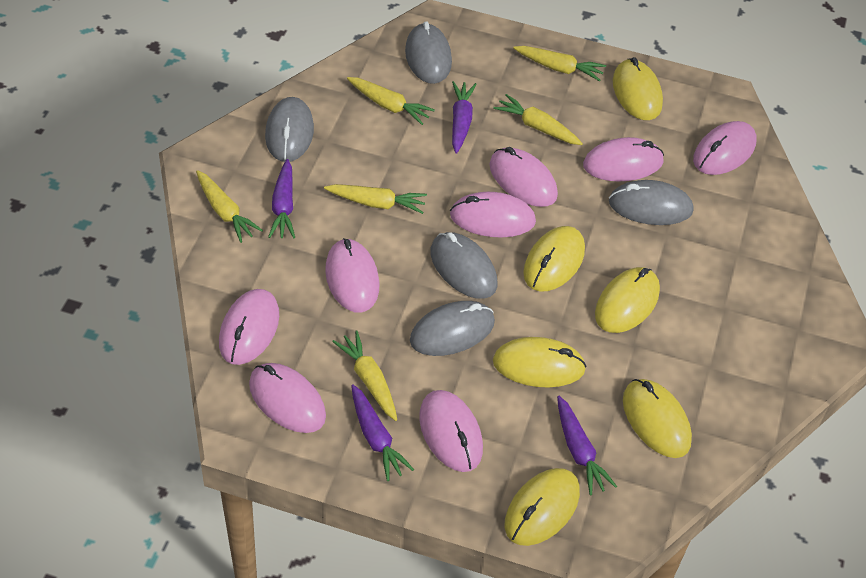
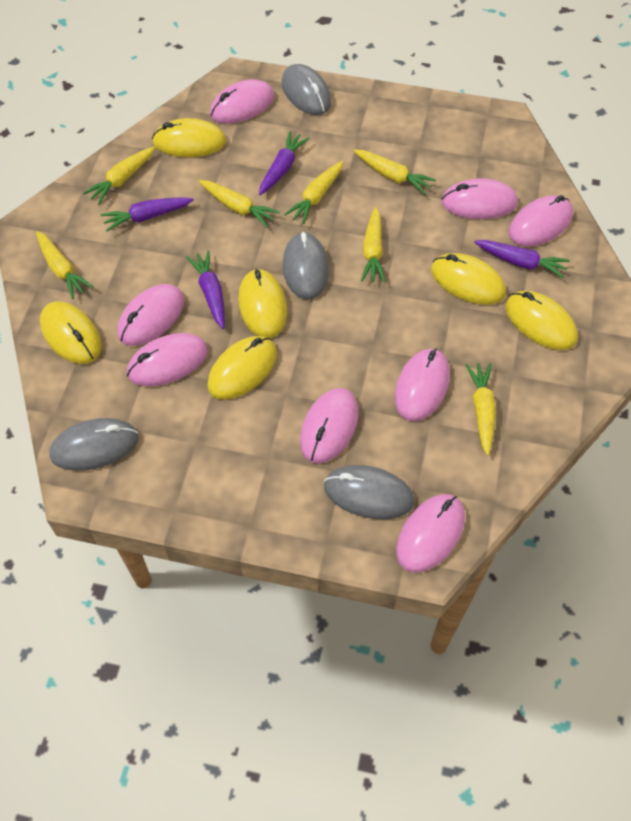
grey mouse: 5 -> 4
yellow carrot: 6 -> 7

